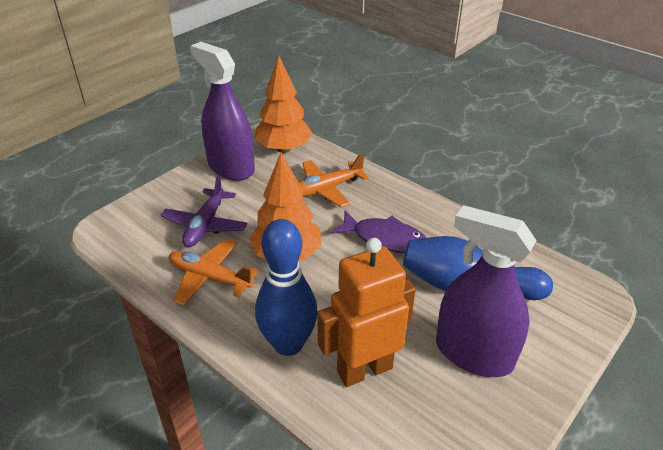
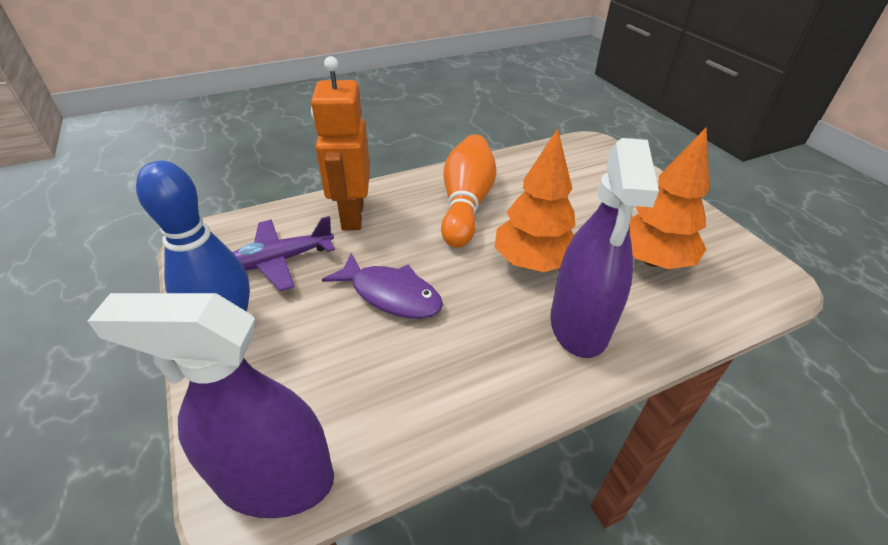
blue bowling pin: 2 -> 1
orange bowling pin: 0 -> 1
orange plane: 2 -> 0

